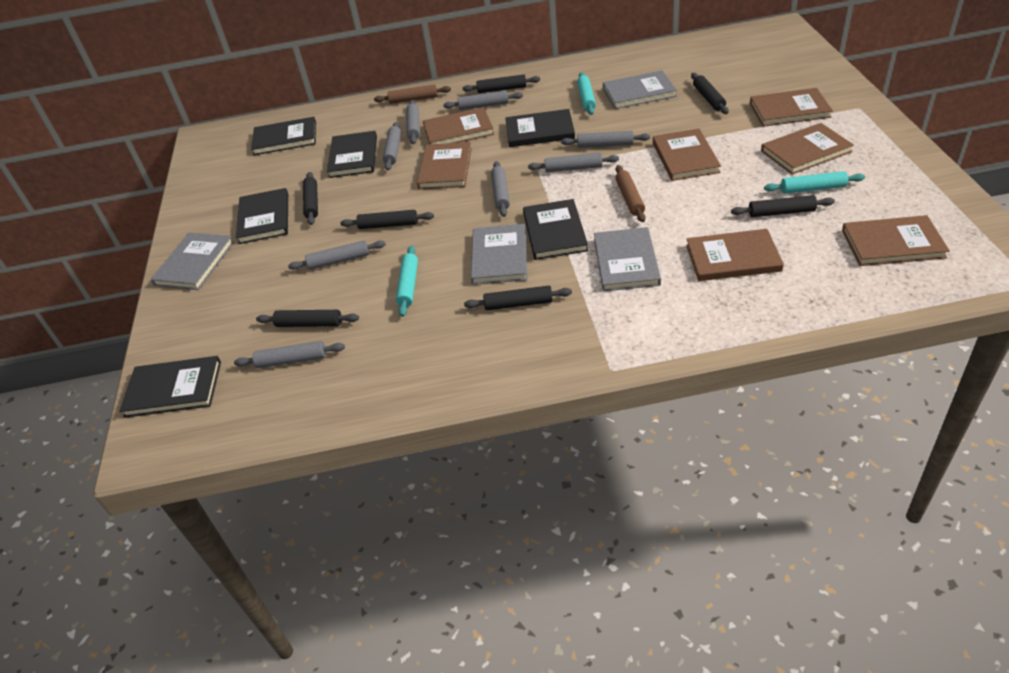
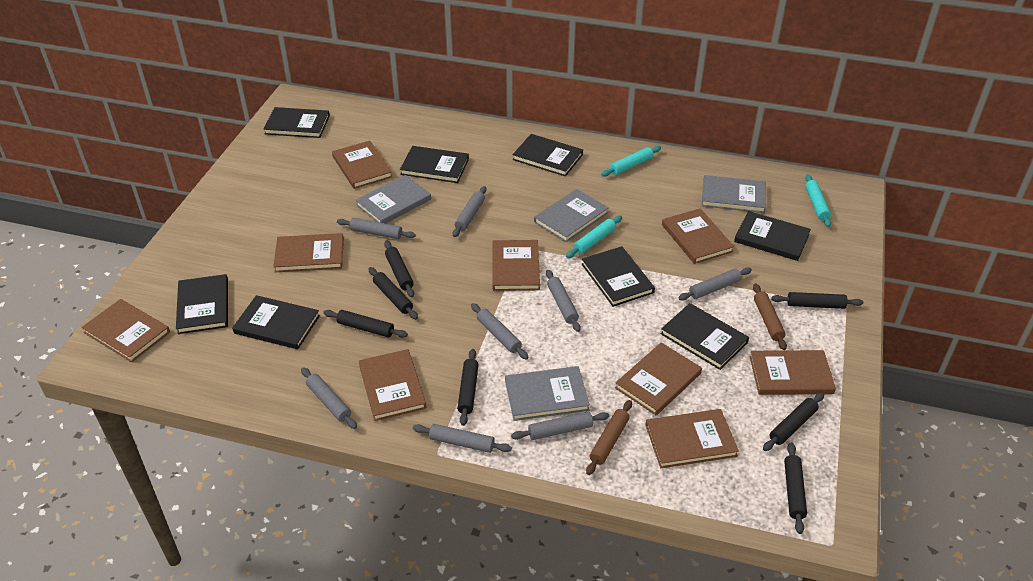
black book: 6 -> 8
brown book: 7 -> 9

